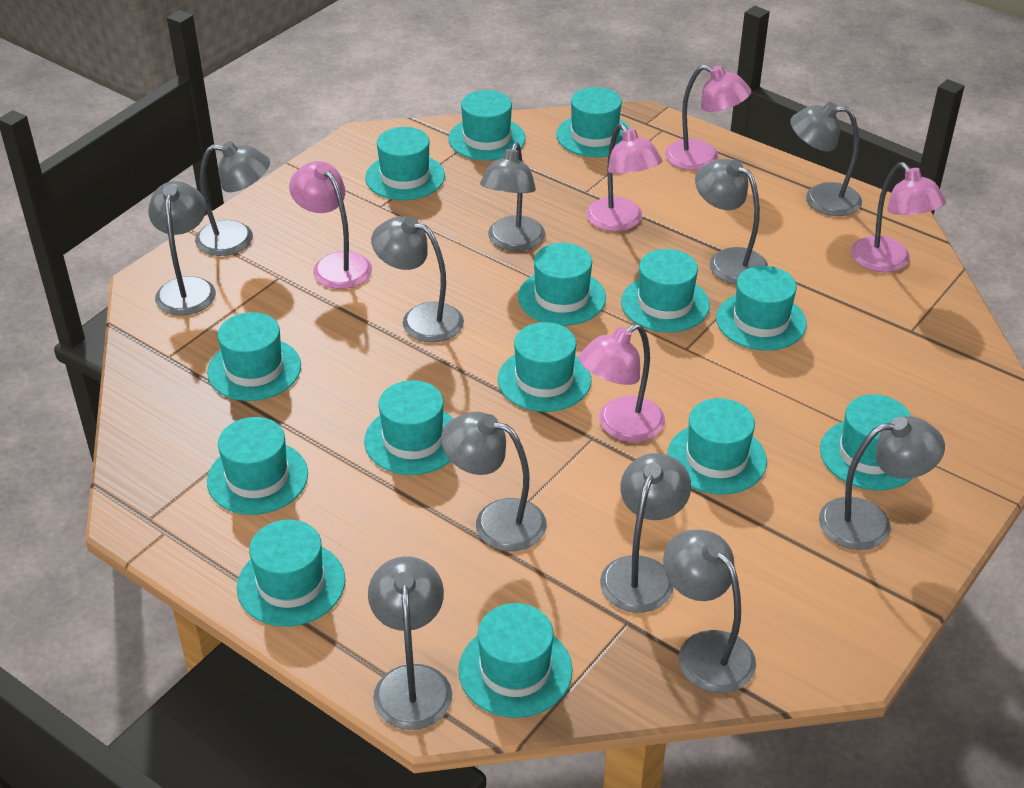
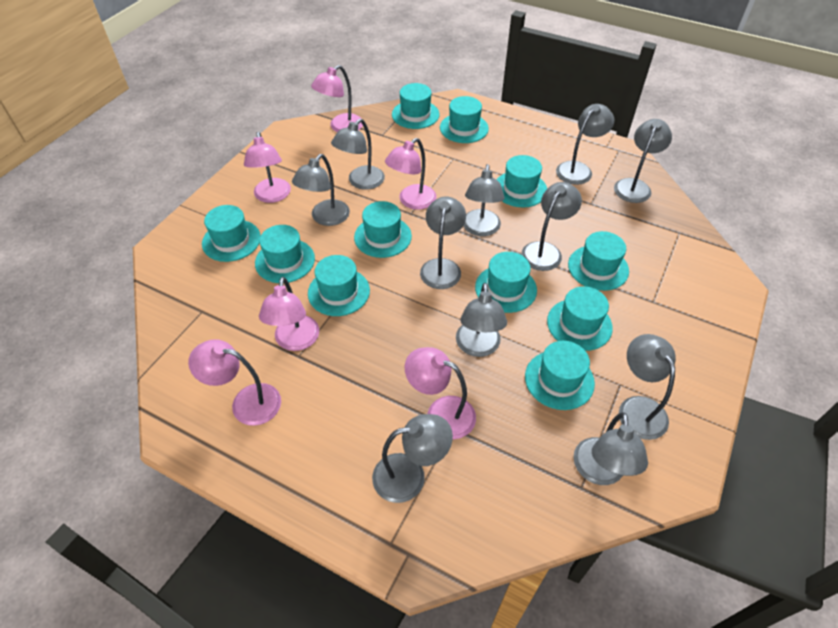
pink lamp: 5 -> 6
turquoise hat: 14 -> 11

